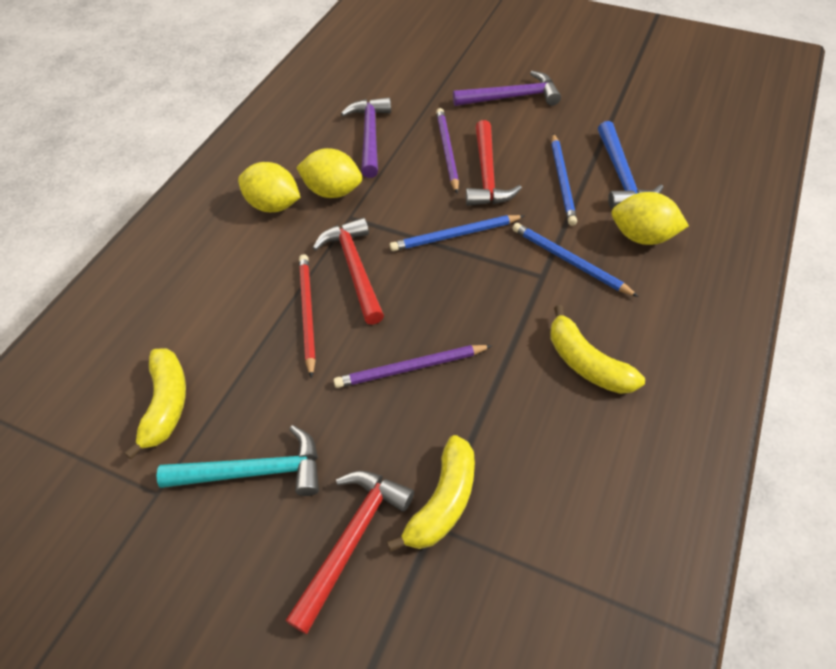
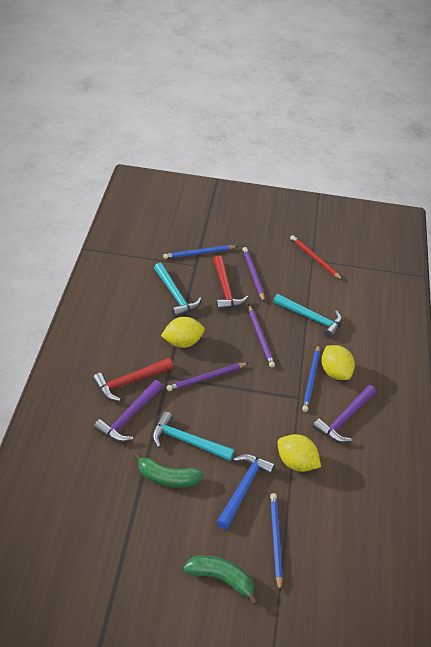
green banana: 0 -> 2
purple pencil: 2 -> 3
red hammer: 3 -> 2
turquoise hammer: 1 -> 3
yellow banana: 3 -> 0

